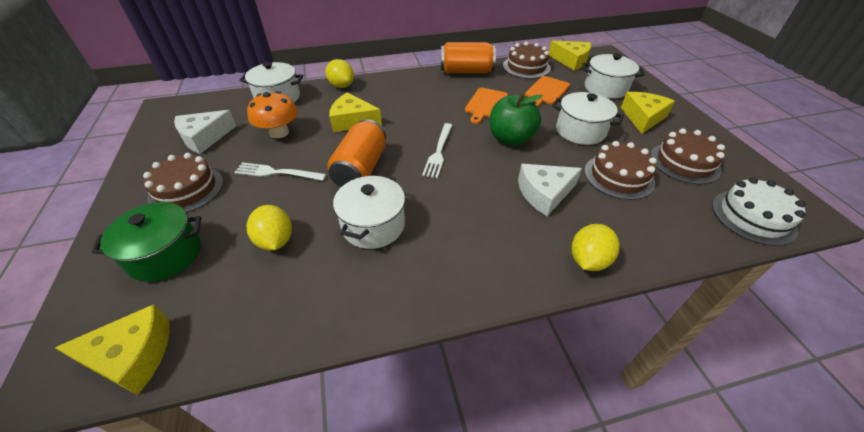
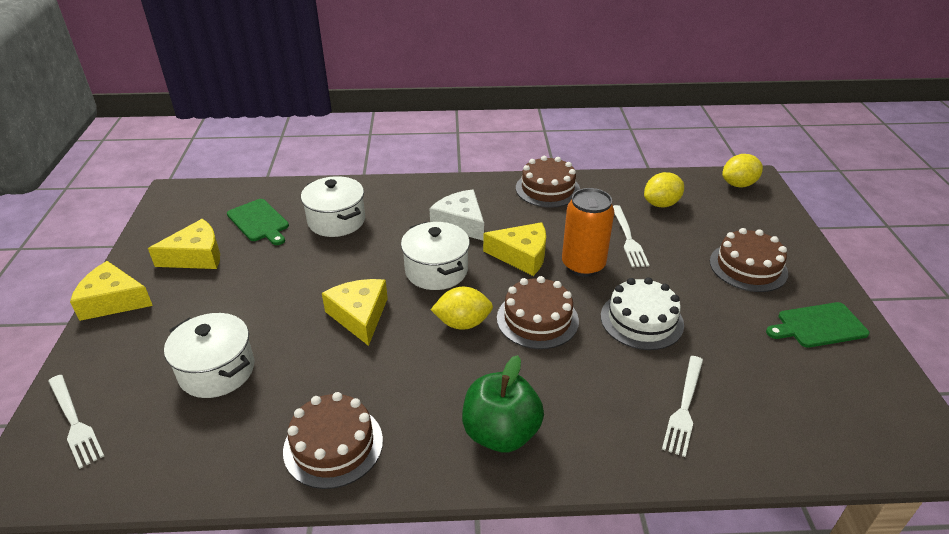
green cutting board: 0 -> 2
green pot: 1 -> 0
orange can: 2 -> 1
orange cutting board: 2 -> 0
orange mushroom: 1 -> 0
white cheese: 2 -> 1
white fork: 2 -> 3
white pot: 4 -> 3

